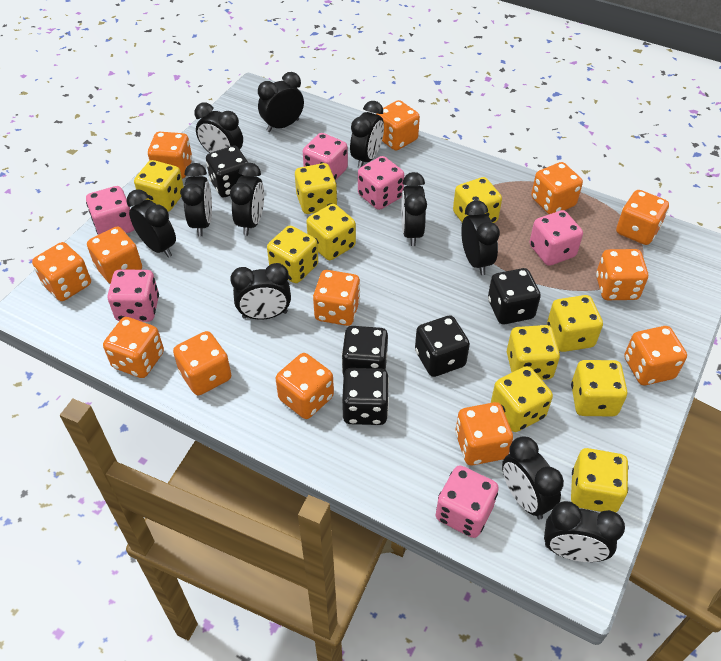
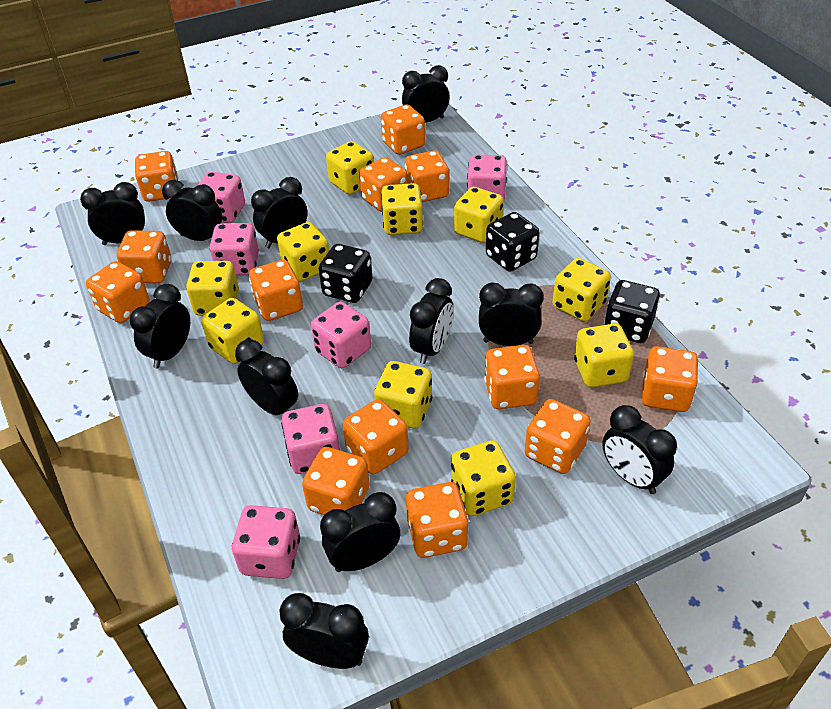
black dice: 5 -> 3

